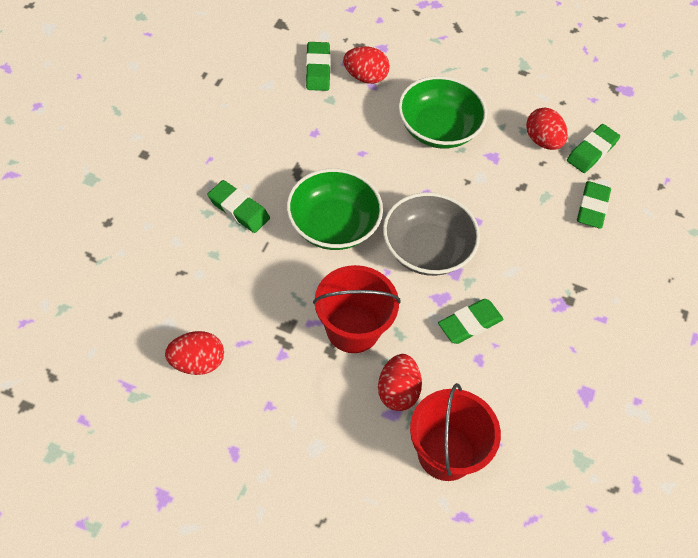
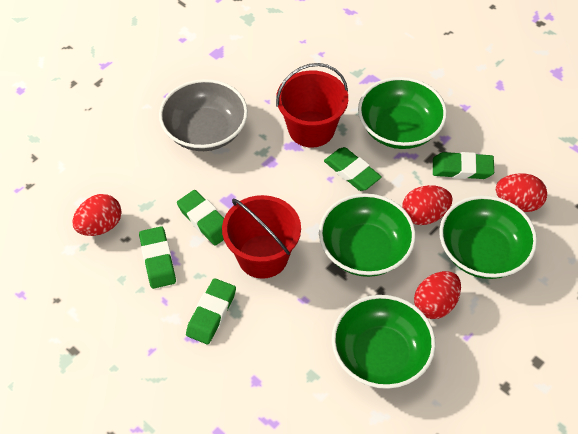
green bowl: 2 -> 4

